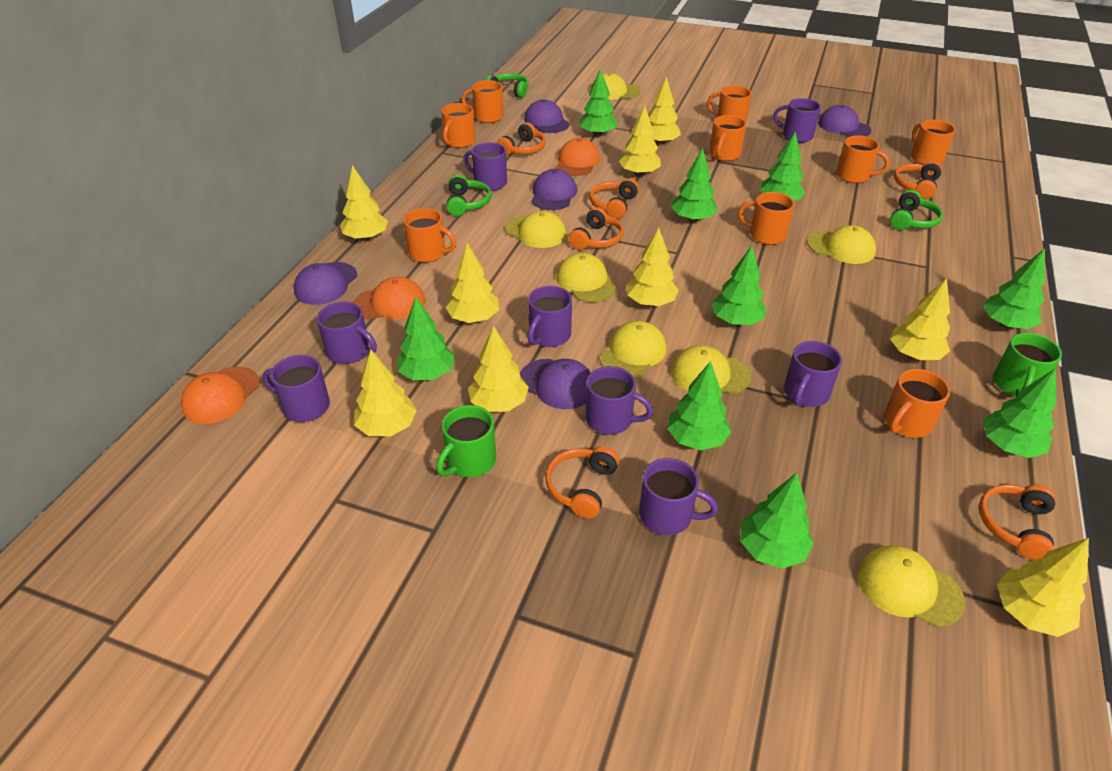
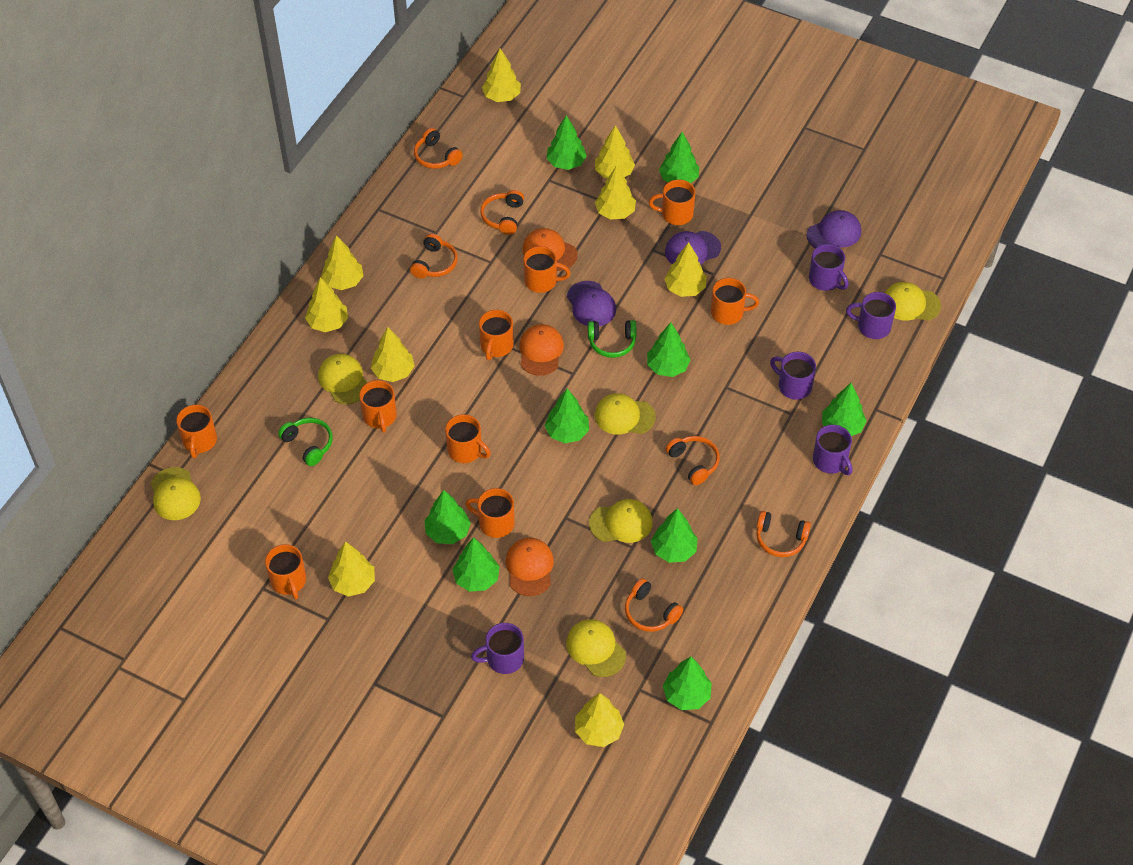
green headphones: 3 -> 2
green mug: 2 -> 0
purple cap: 5 -> 3
purple mug: 8 -> 5
yellow cap: 7 -> 6

